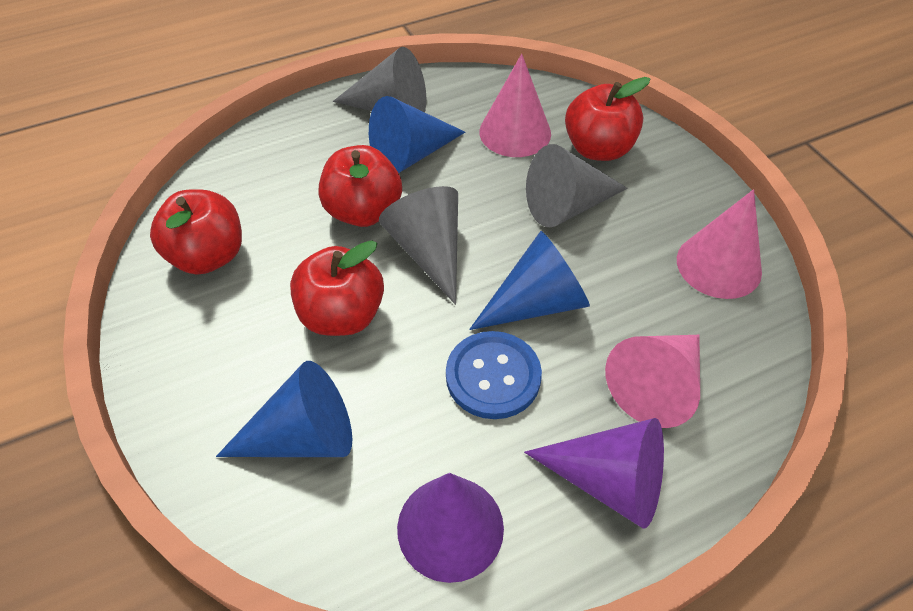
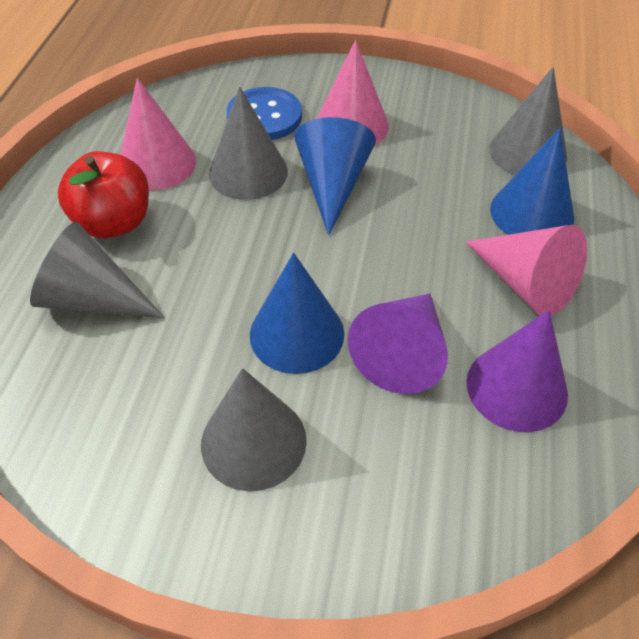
grey cone: 3 -> 4
red apple: 4 -> 1

